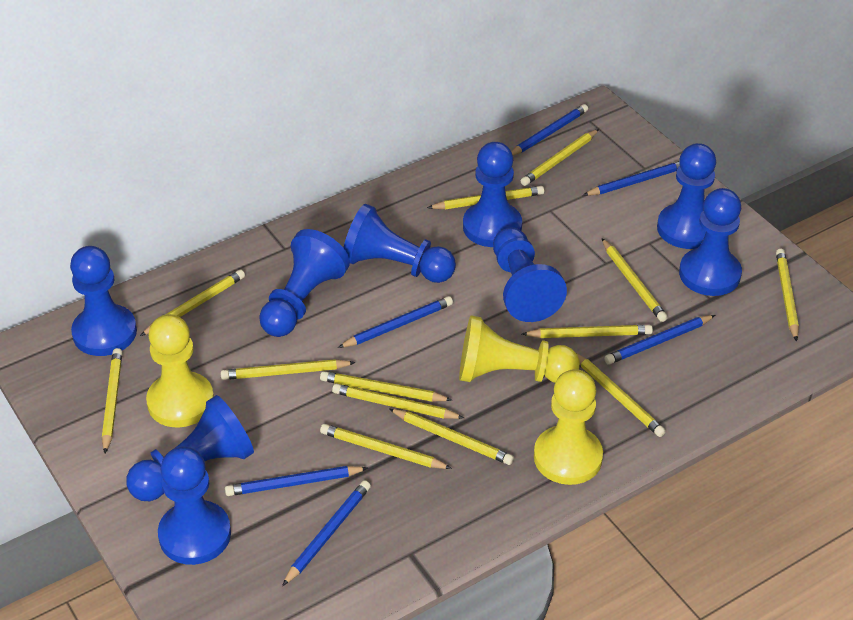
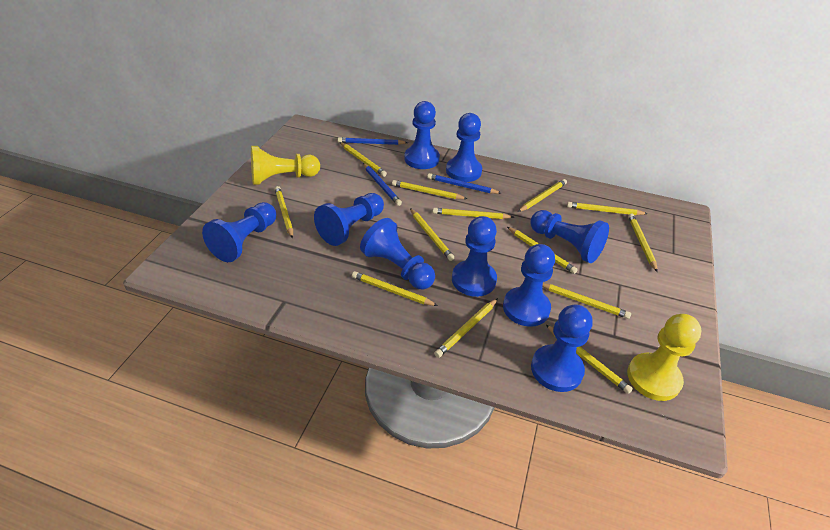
blue pencil: 6 -> 3
yellow pawn: 3 -> 2

